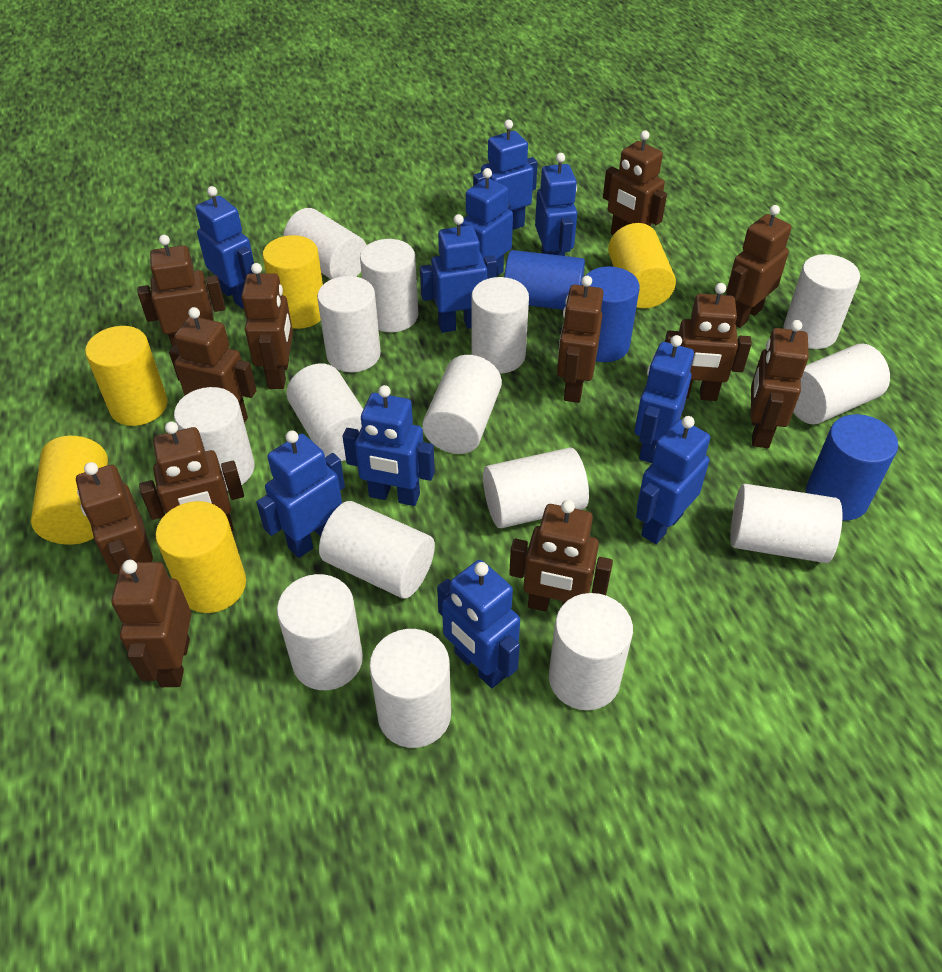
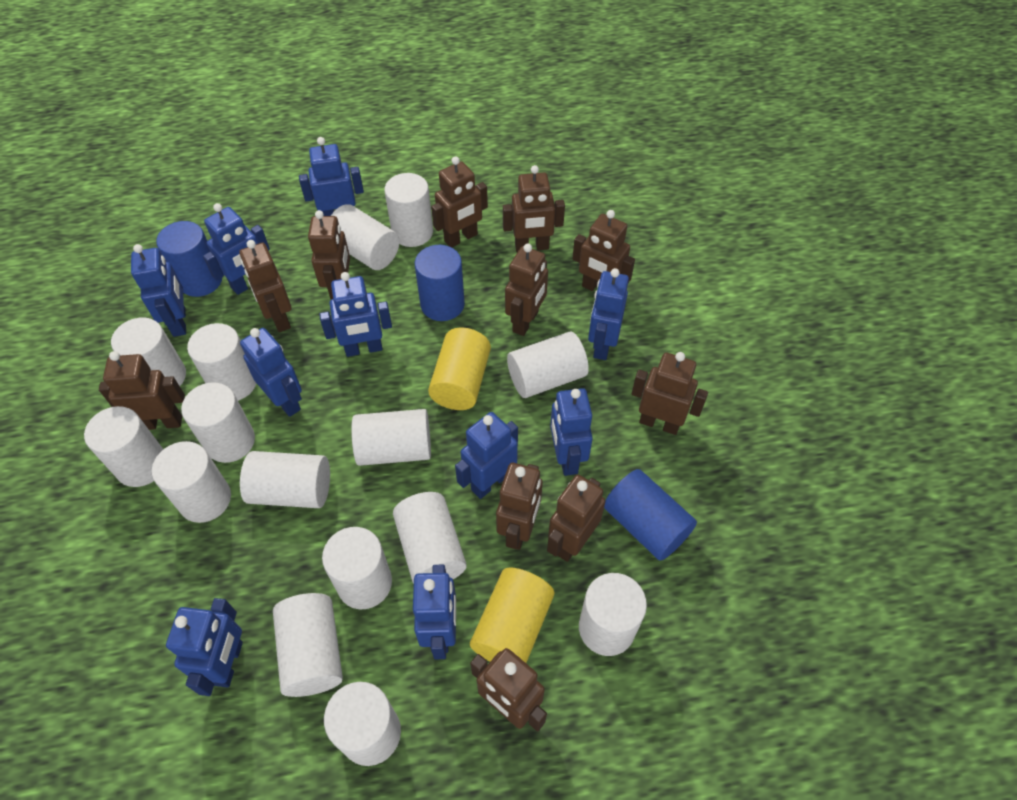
brown robot: 12 -> 11
yellow cylinder: 5 -> 2

